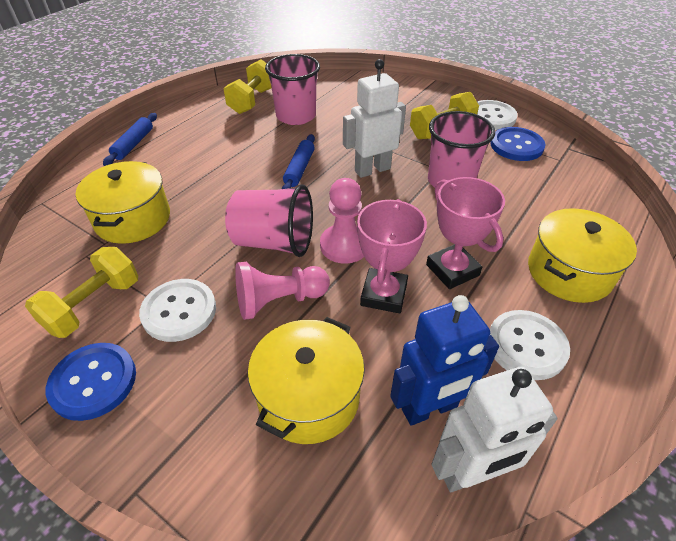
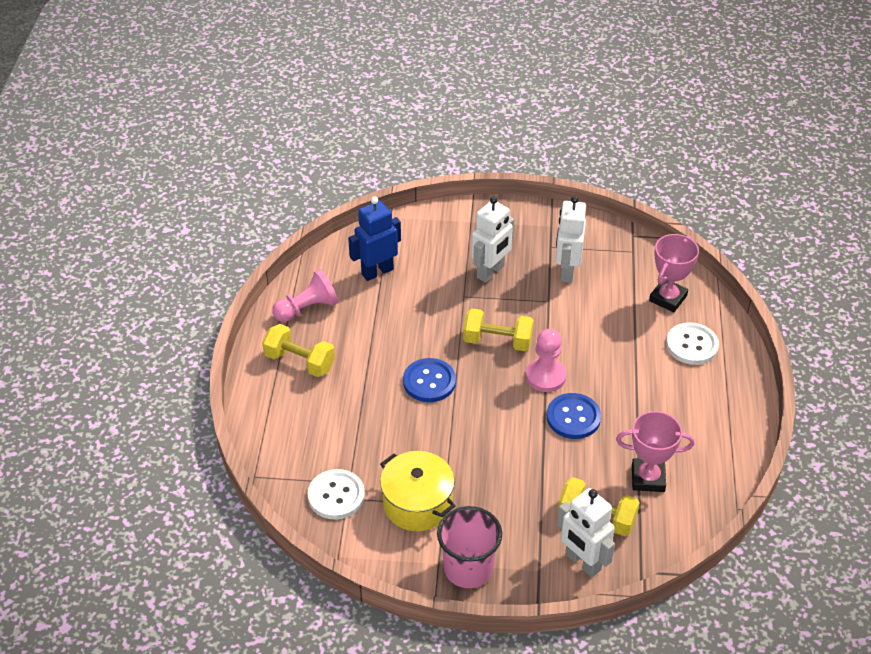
blue rolling pin: 2 -> 0
pink cup: 3 -> 1
white button: 3 -> 2
white robot: 2 -> 3
yellow pot: 3 -> 1

